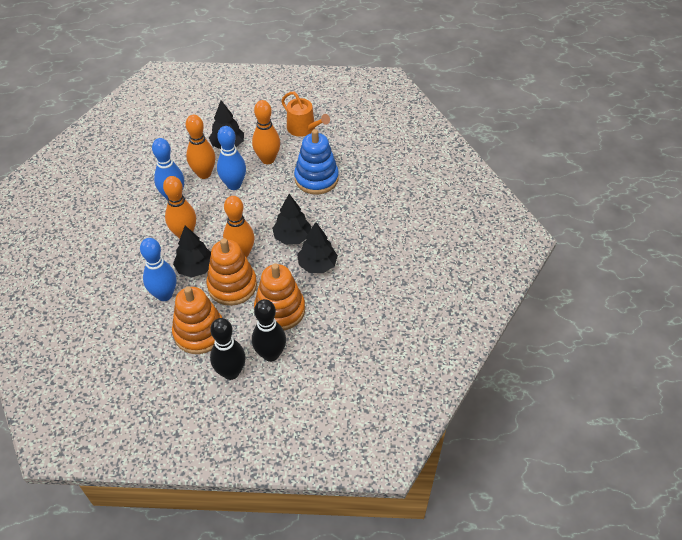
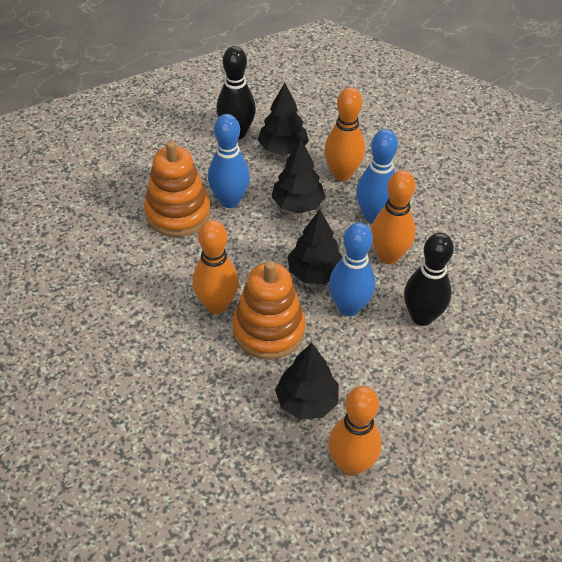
blue stacking toy: 1 -> 0
orange stacking toy: 3 -> 2
orange watering can: 1 -> 0

